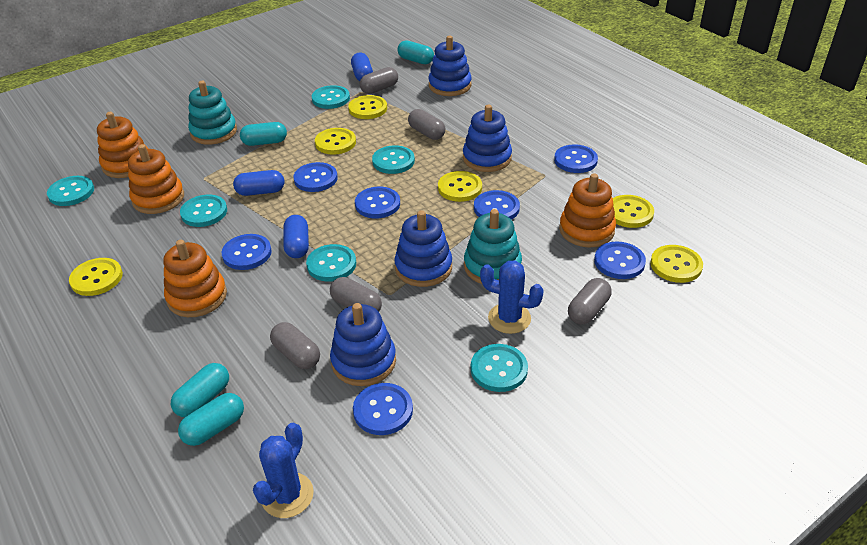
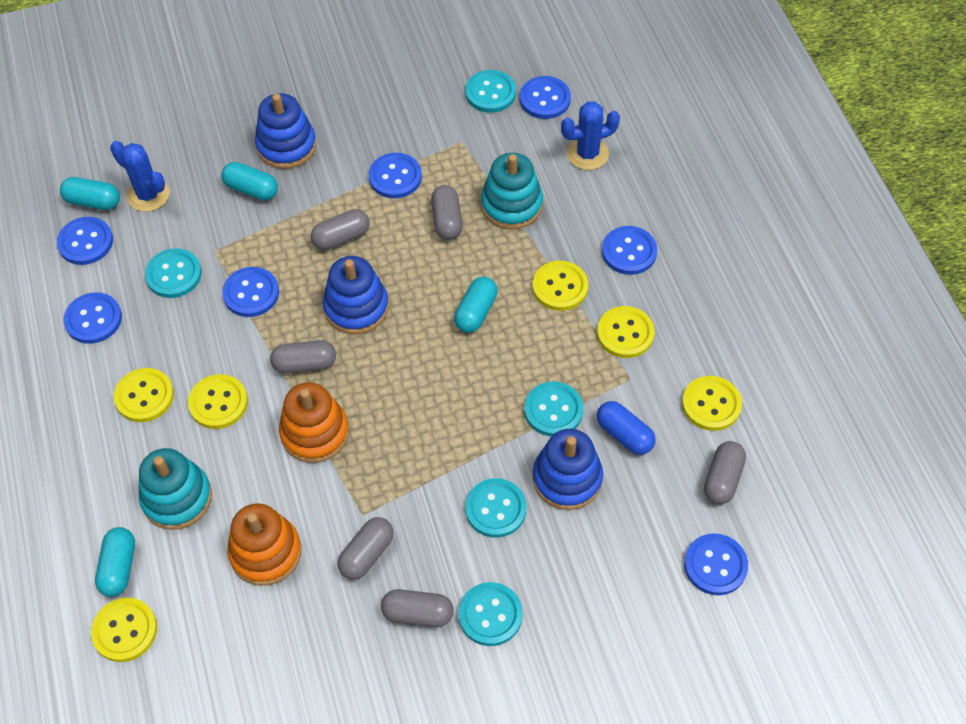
blue capsule: 3 -> 1
blue stacking toy: 4 -> 3
grey capsule: 5 -> 6
orange stacking toy: 4 -> 2
turquoise button: 6 -> 5

